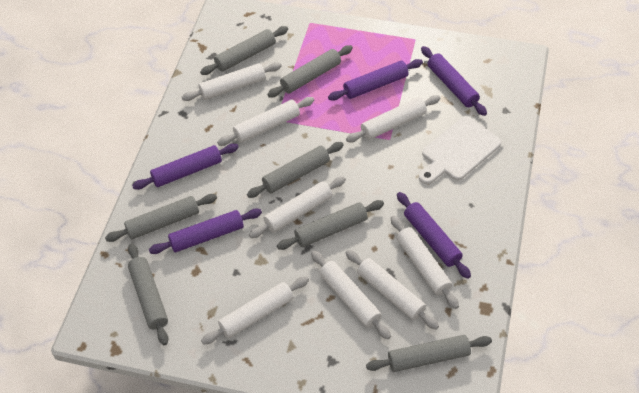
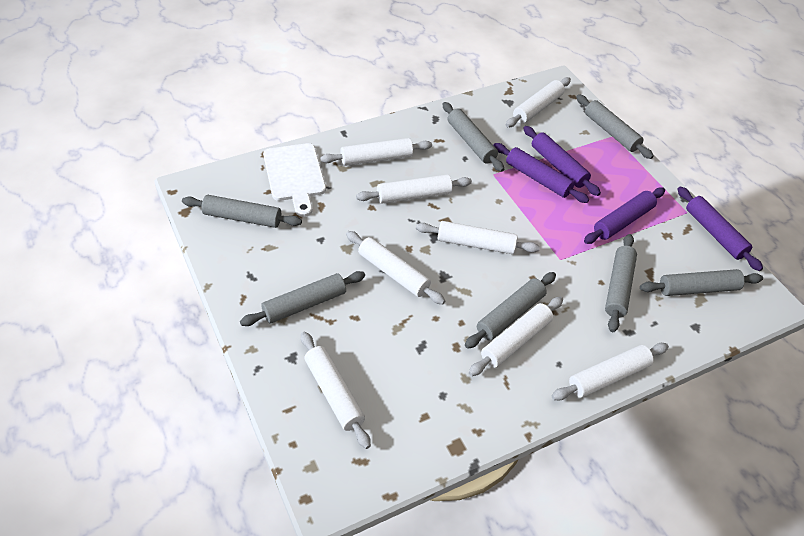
purple rolling pin: 5 -> 4

